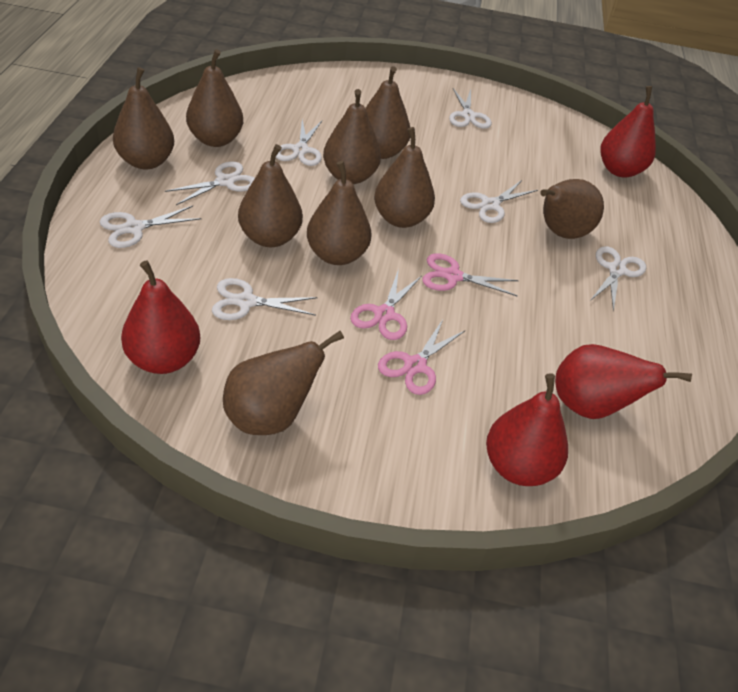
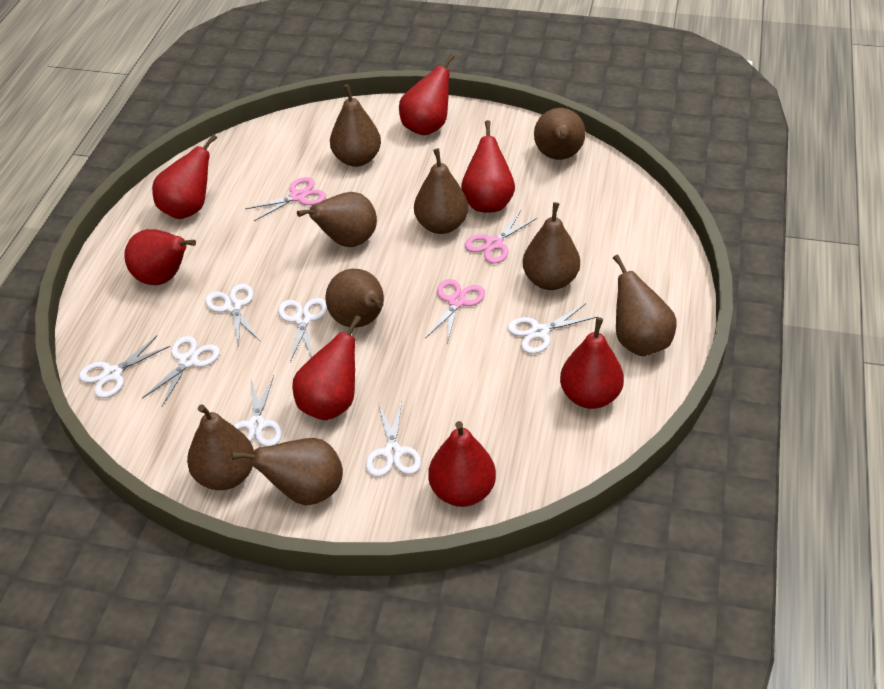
red pear: 4 -> 7

